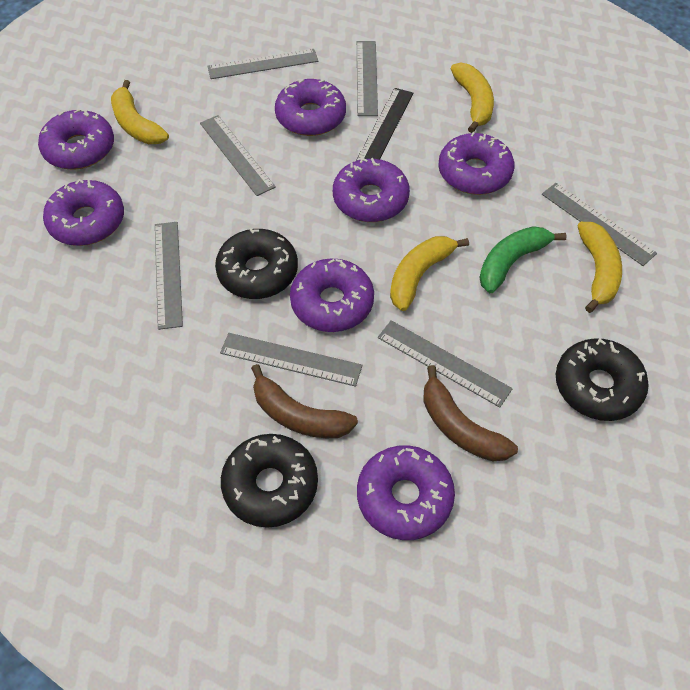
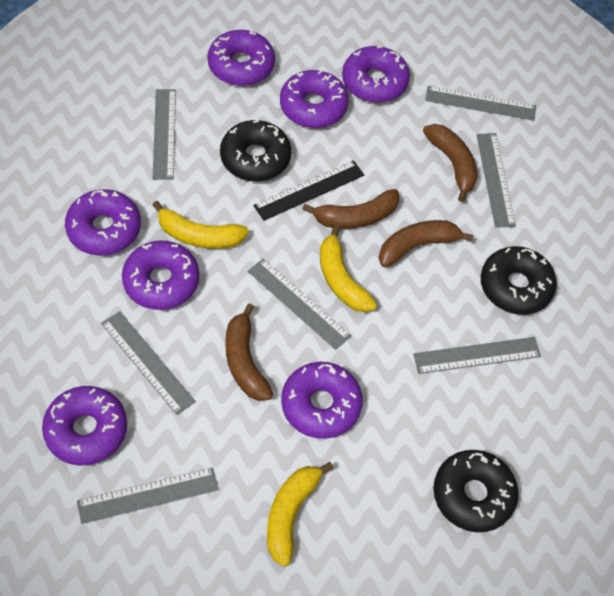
brown banana: 2 -> 4
green banana: 1 -> 0
yellow banana: 4 -> 3

